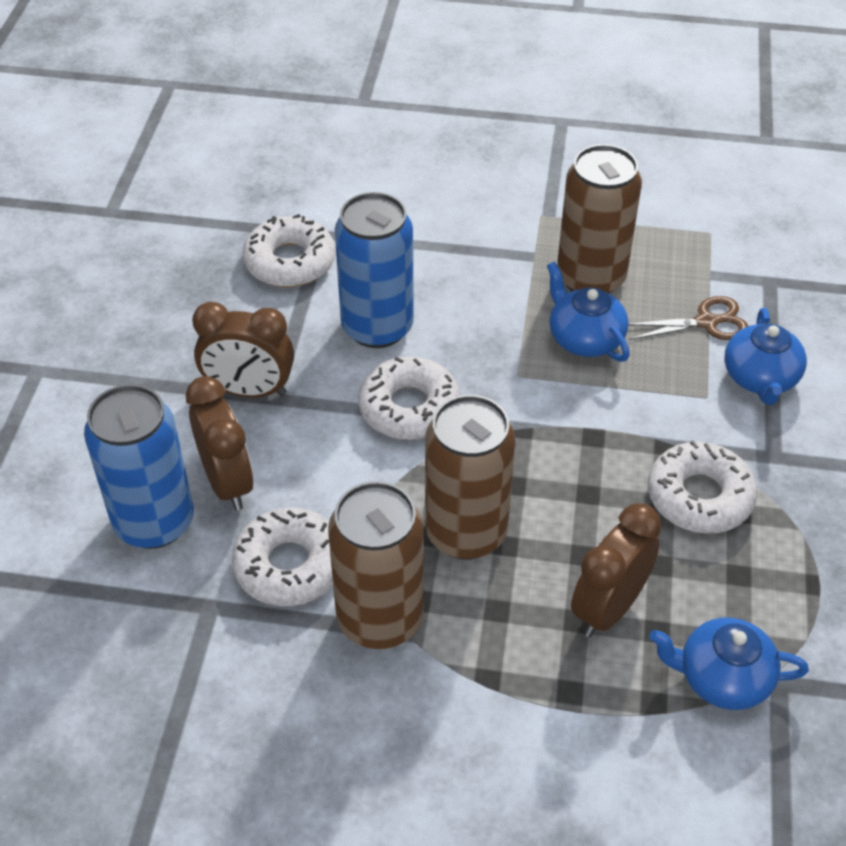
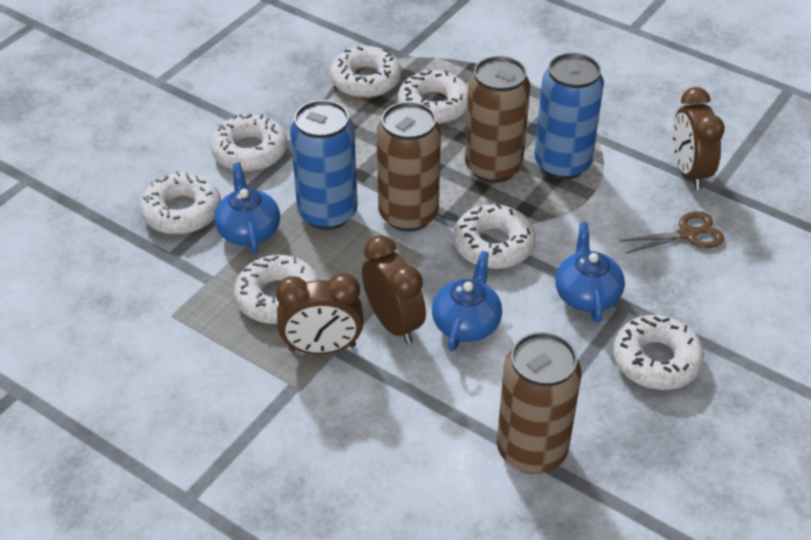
white donut: 4 -> 7

